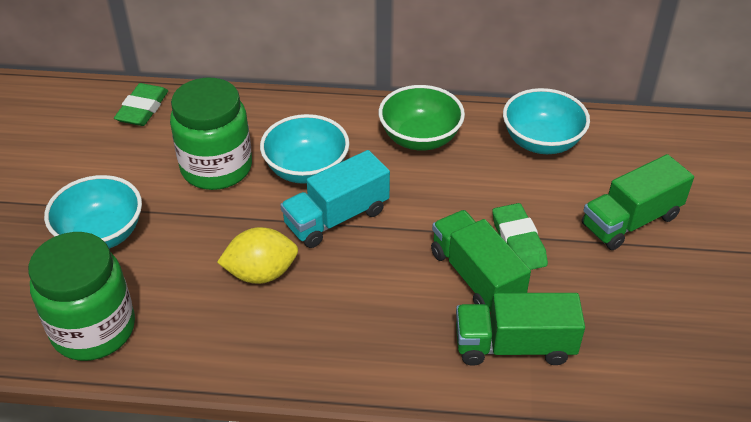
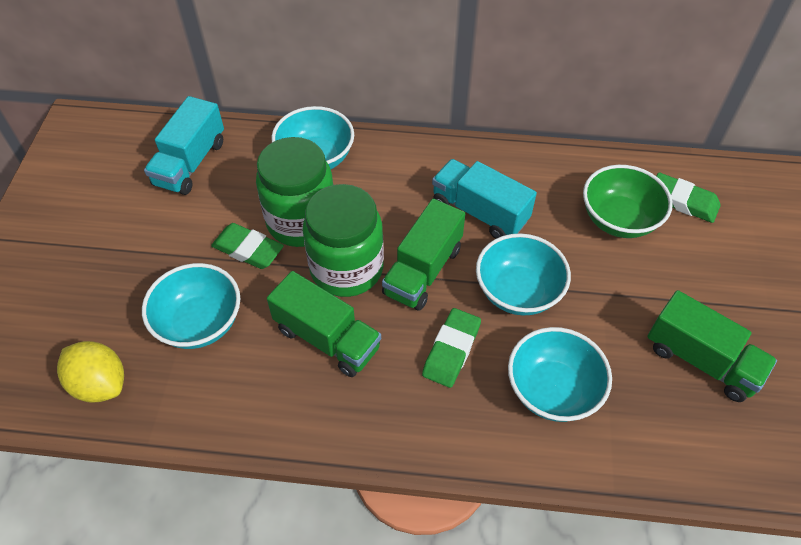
green eraser: 2 -> 3
turquoise bowl: 3 -> 4
turquoise truck: 1 -> 2

